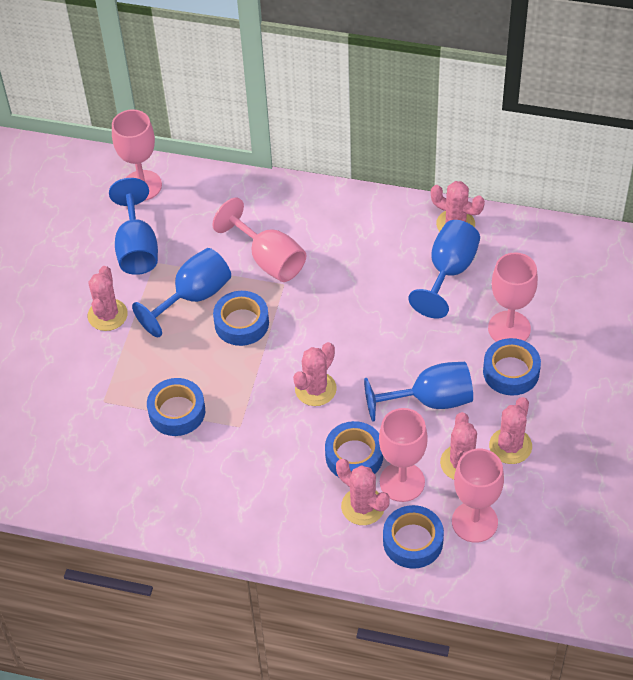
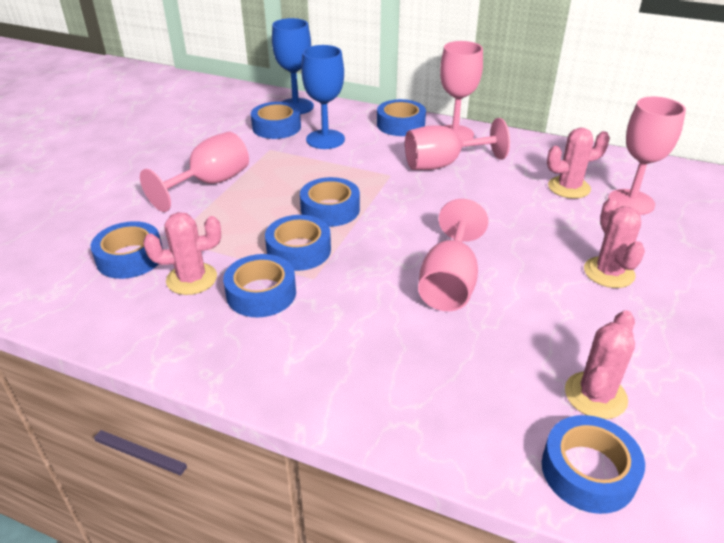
blue goblet: 4 -> 2
blue tape: 5 -> 7
pink cactus: 6 -> 4

